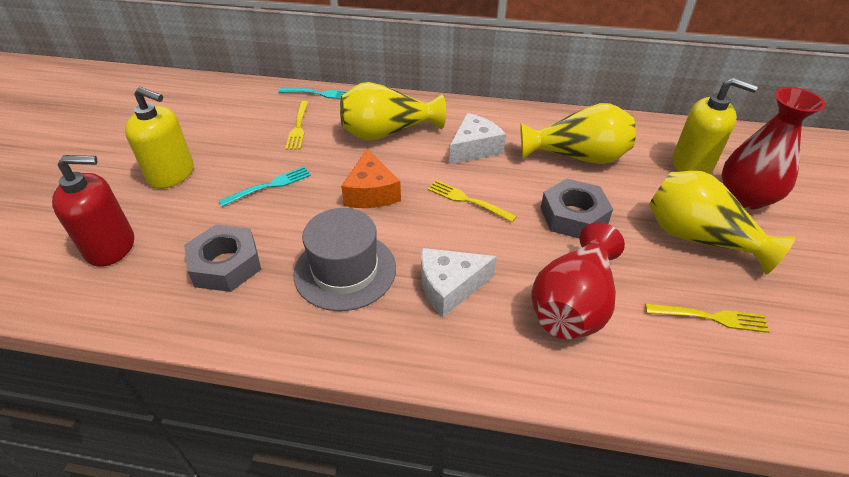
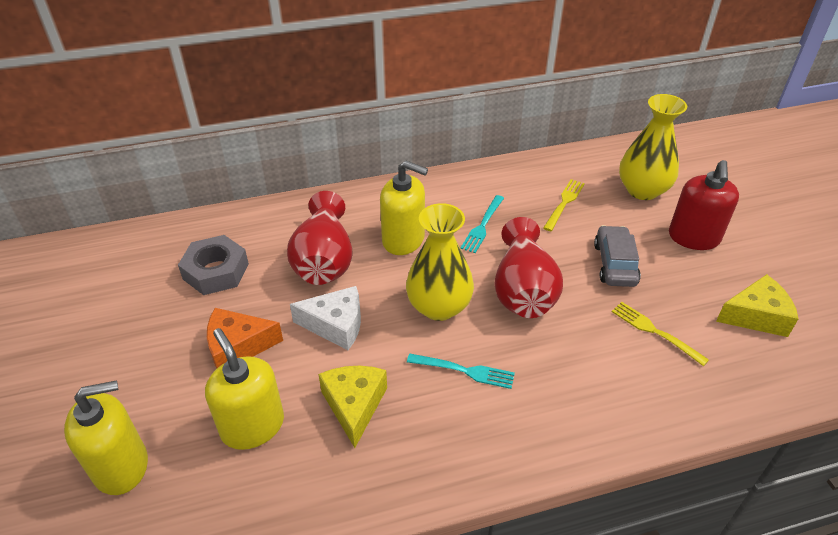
grey car: 0 -> 1
grey hat: 1 -> 0
grey nut: 2 -> 1
white cheese: 2 -> 1
yellow cheese: 0 -> 2
yellow fork: 3 -> 2
yellow soap dispenser: 2 -> 3
yellow vase: 3 -> 2

